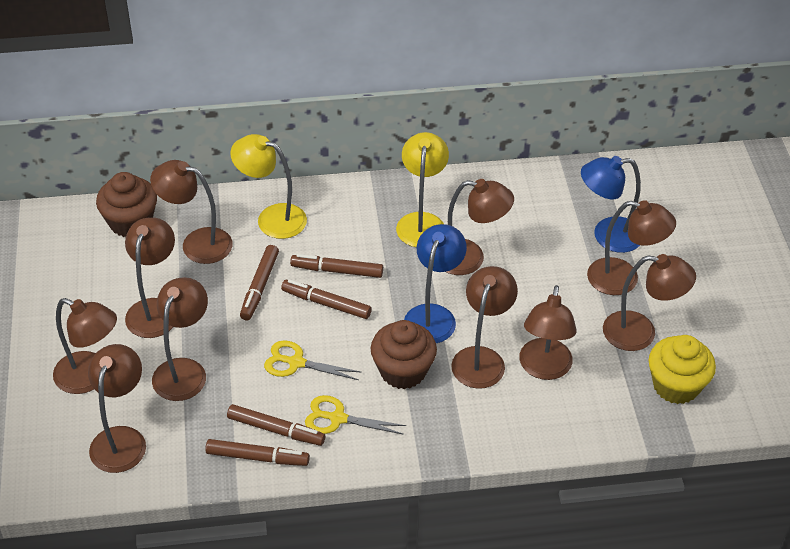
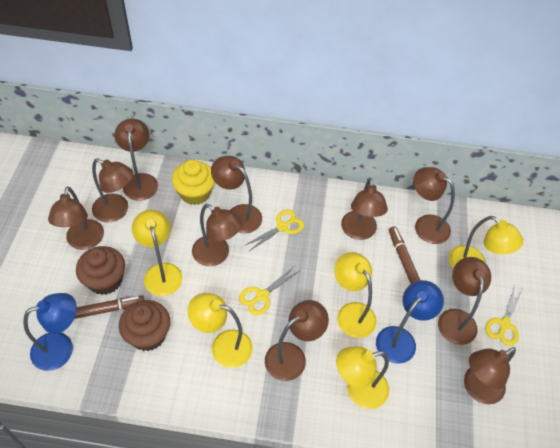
brown marker: 5 -> 2
yellow lamp: 2 -> 5
yellow scissors: 2 -> 3

